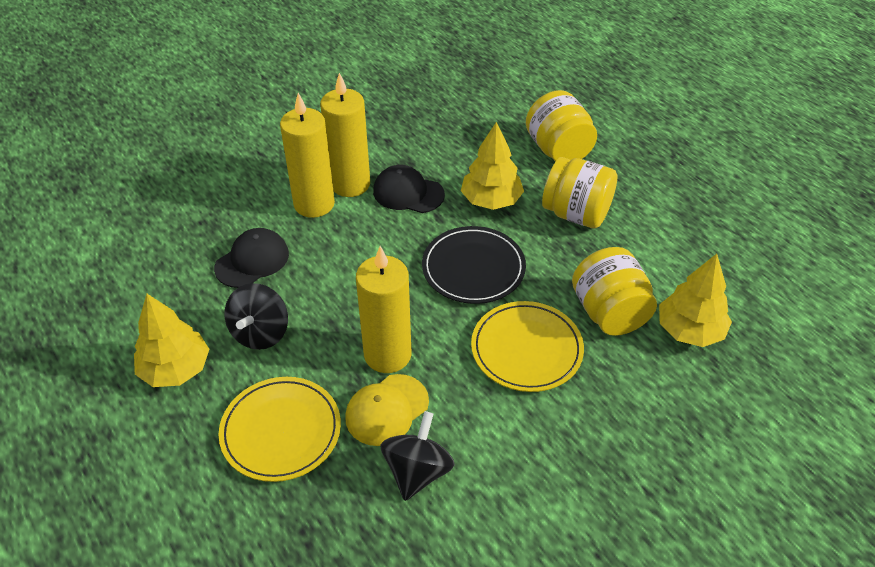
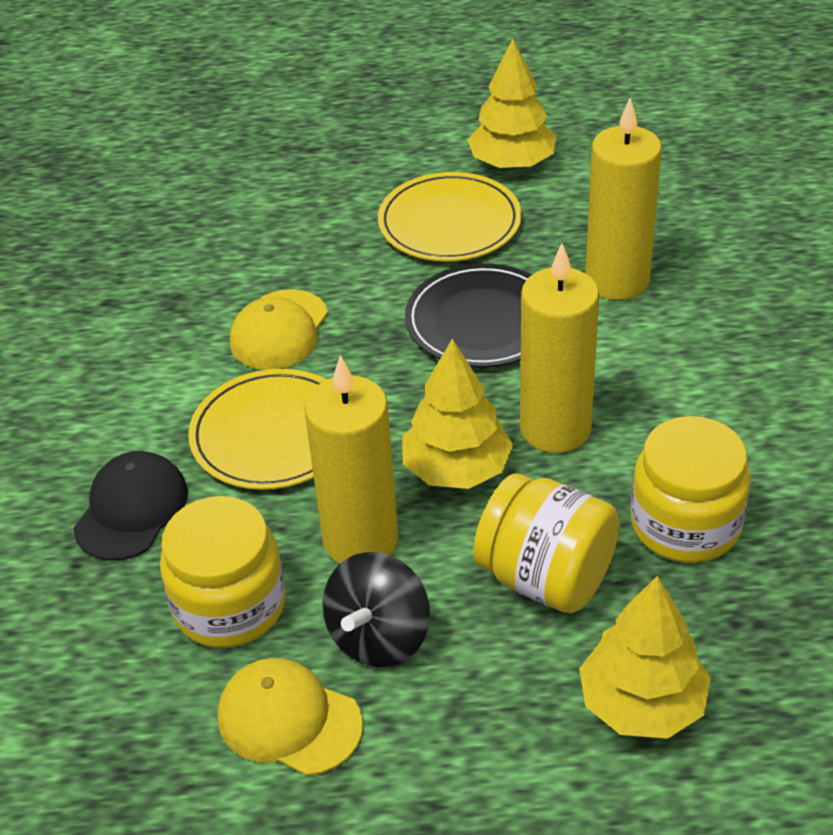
black cap: 2 -> 1
black spinning top: 2 -> 1
yellow cap: 1 -> 2

